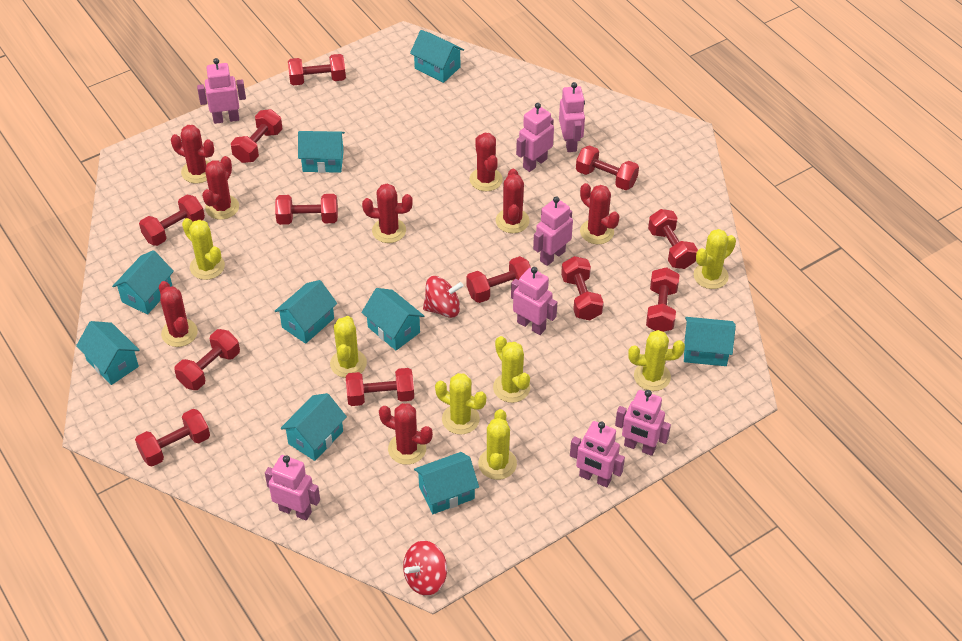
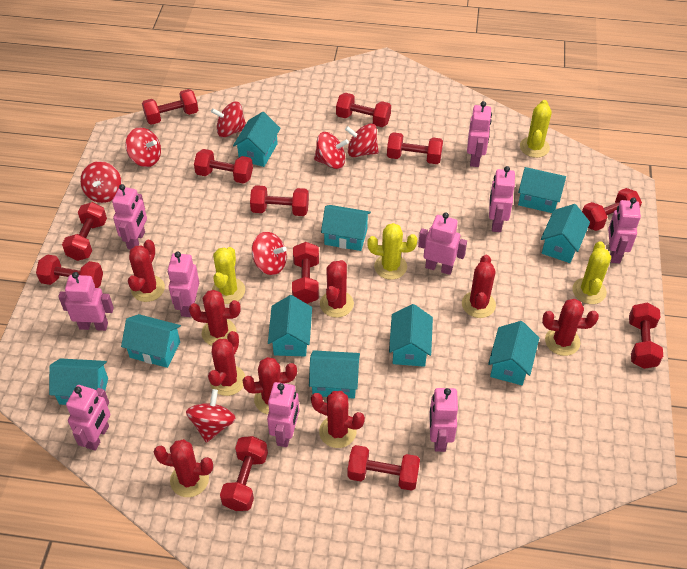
pink robot: 8 -> 10
red cactus: 8 -> 9
red spinning top: 2 -> 7
turquoise house: 9 -> 10
yellow cactus: 7 -> 4

